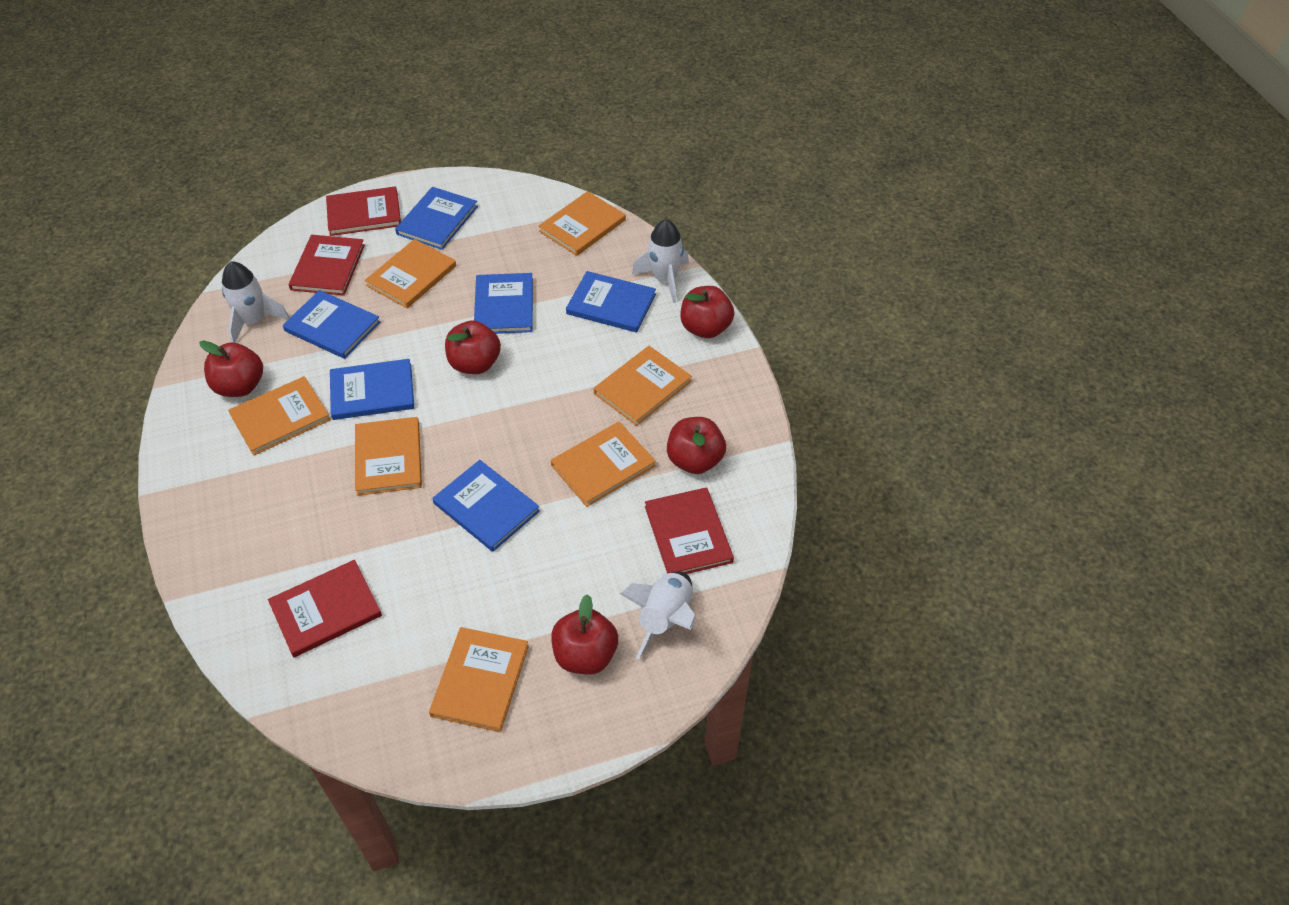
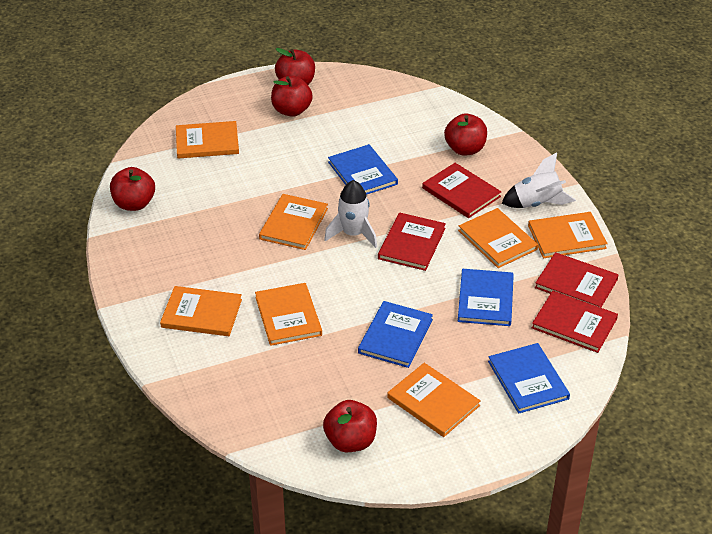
blue book: 6 -> 4
white rocket: 3 -> 2

